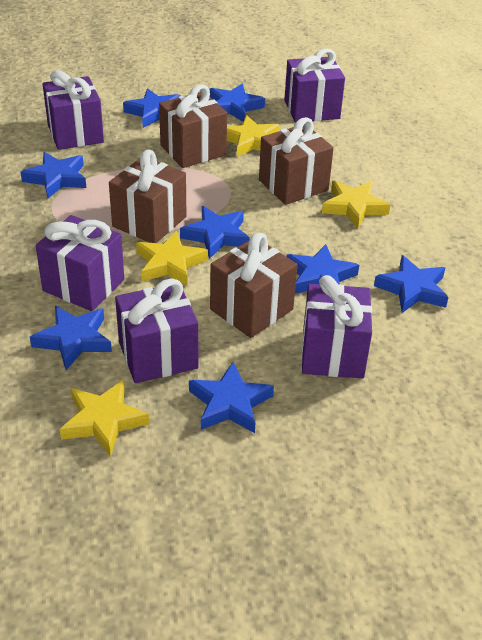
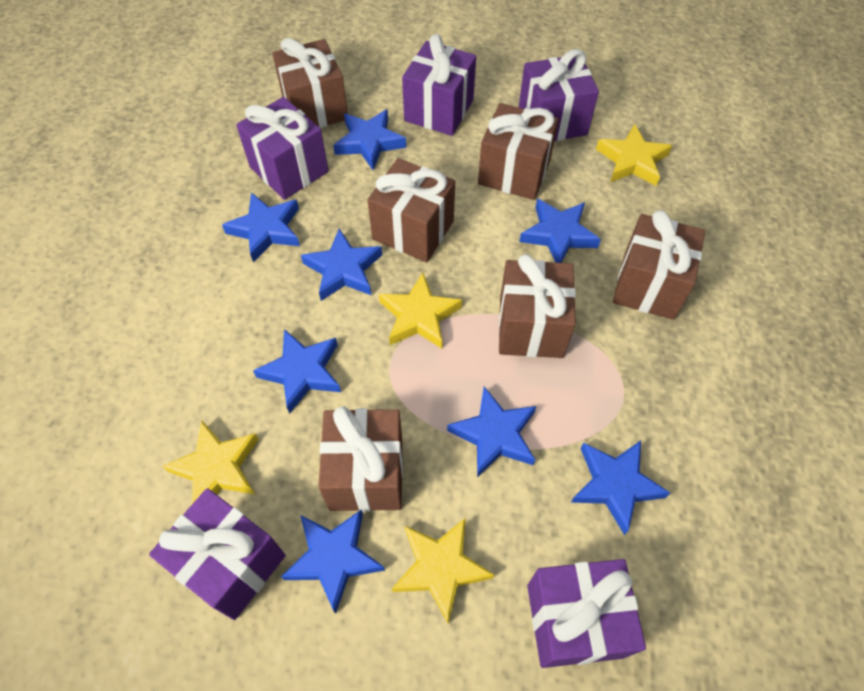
brown gift: 4 -> 6

